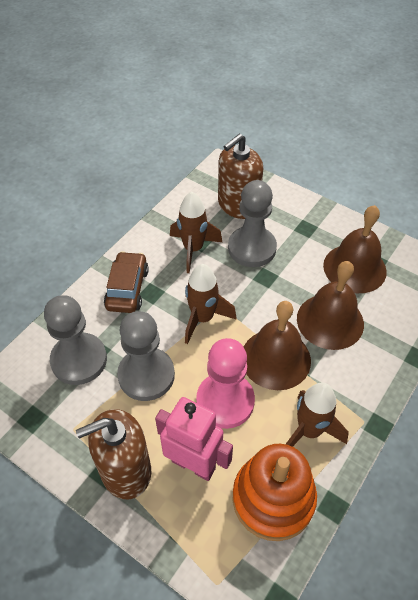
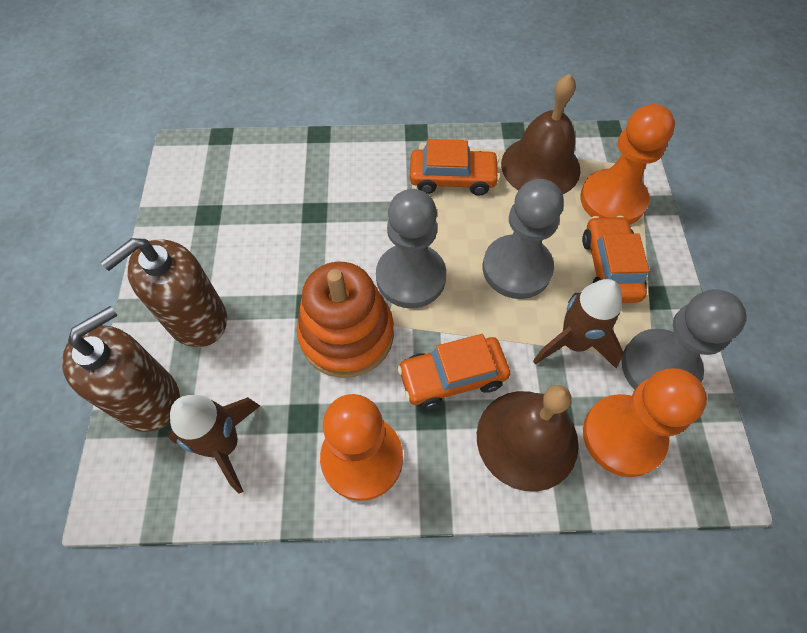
brown bell: 3 -> 2
brown car: 1 -> 0
brown rocket: 3 -> 2
orange car: 0 -> 3
orange pawn: 0 -> 3
pink pawn: 1 -> 0
pink robot: 1 -> 0

